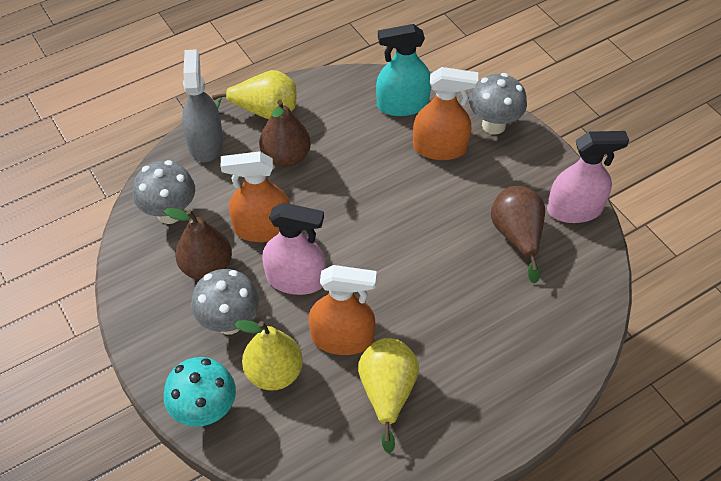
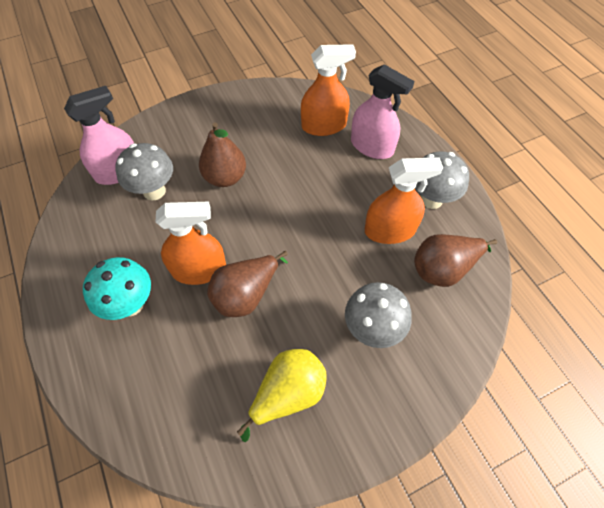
grey spray bottle: 1 -> 0
turquoise spray bottle: 1 -> 0
yellow pear: 3 -> 1

